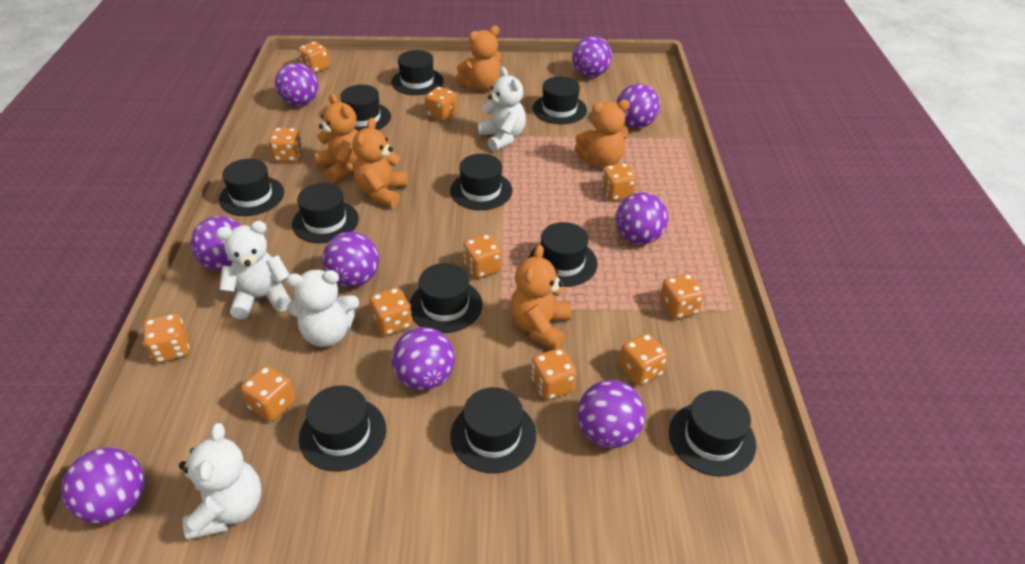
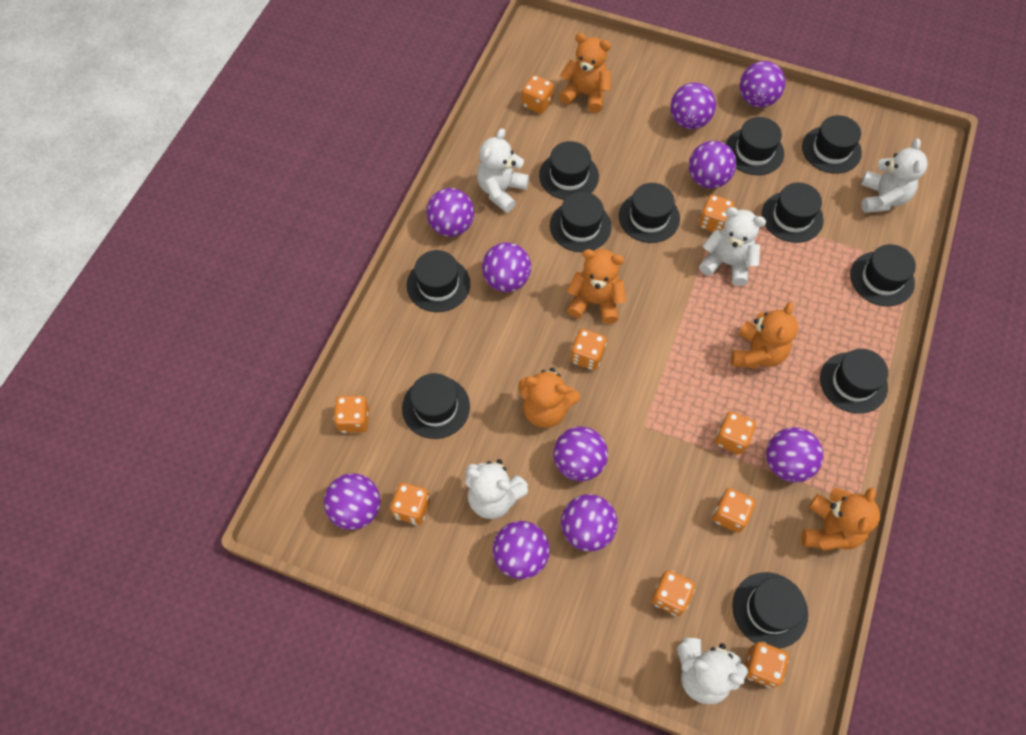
orange dice: 11 -> 9
purple ball: 9 -> 10
white teddy bear: 4 -> 5

